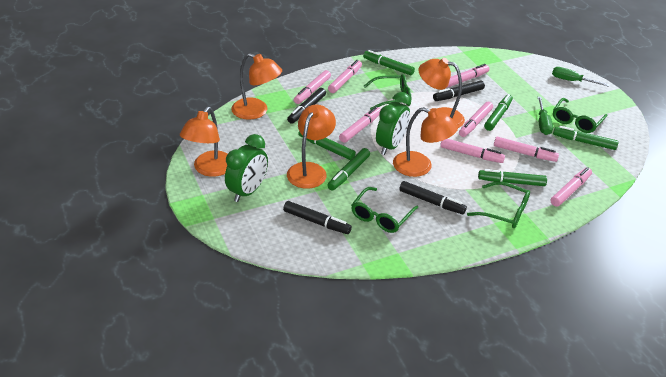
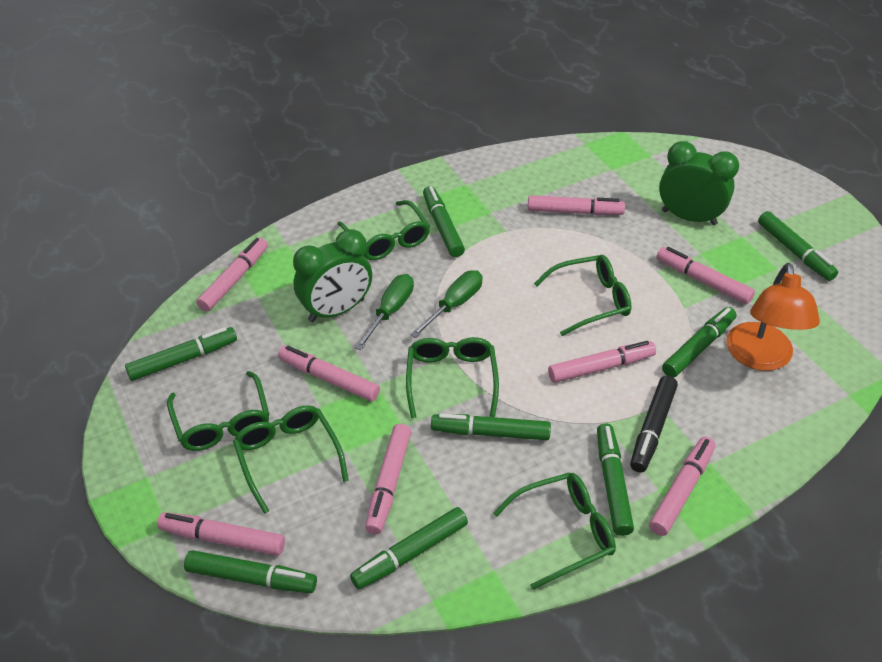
black marker: 4 -> 1
green glasses: 4 -> 6
green marker: 6 -> 8
orange lamp: 5 -> 1

